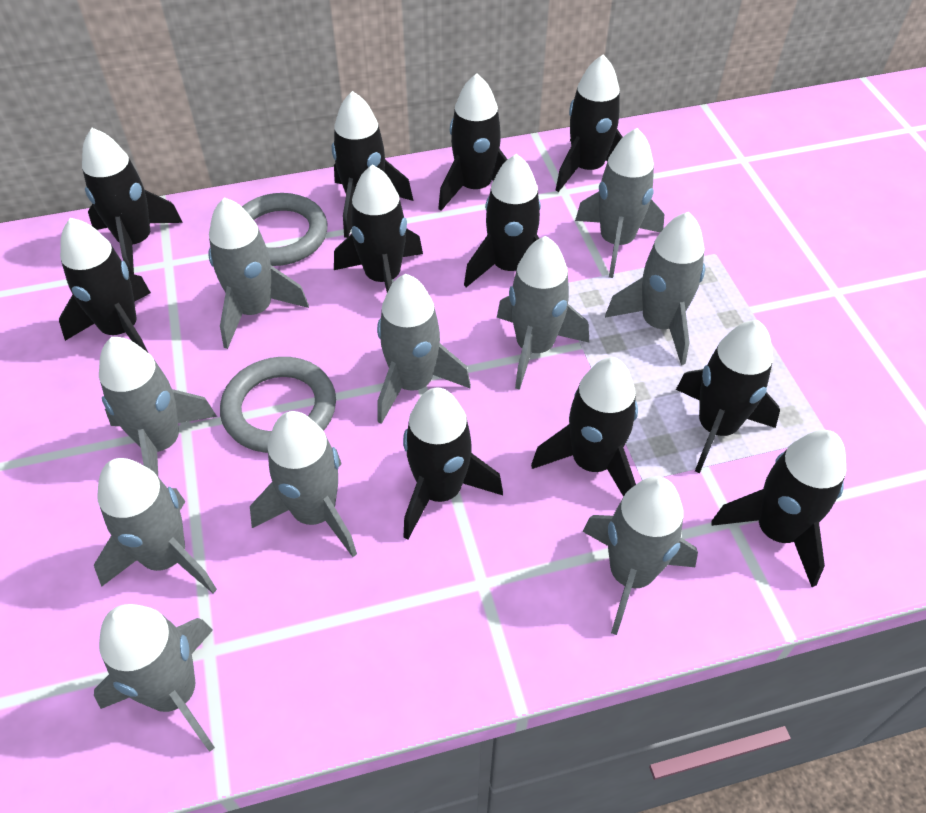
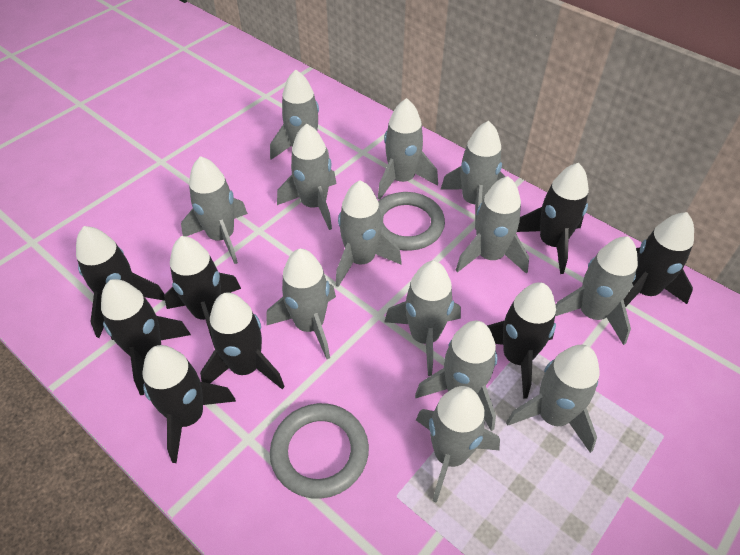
black rocket: 11 -> 8
grey rocket: 10 -> 13

